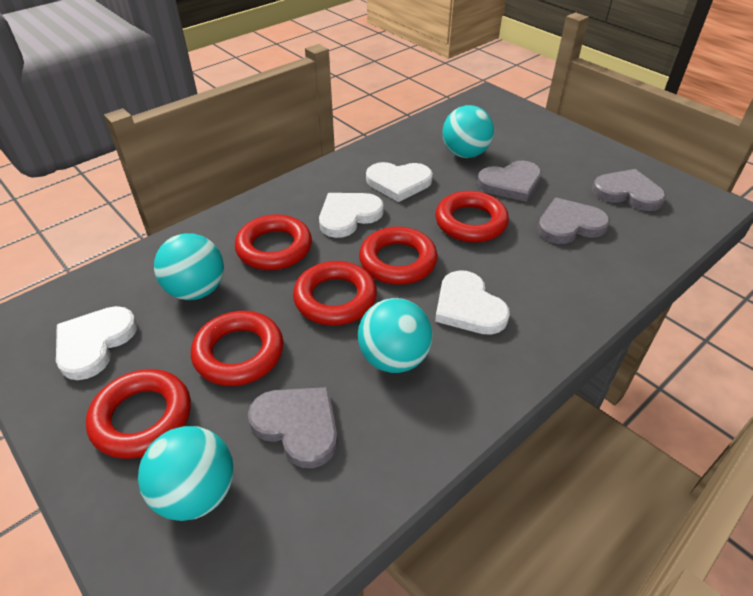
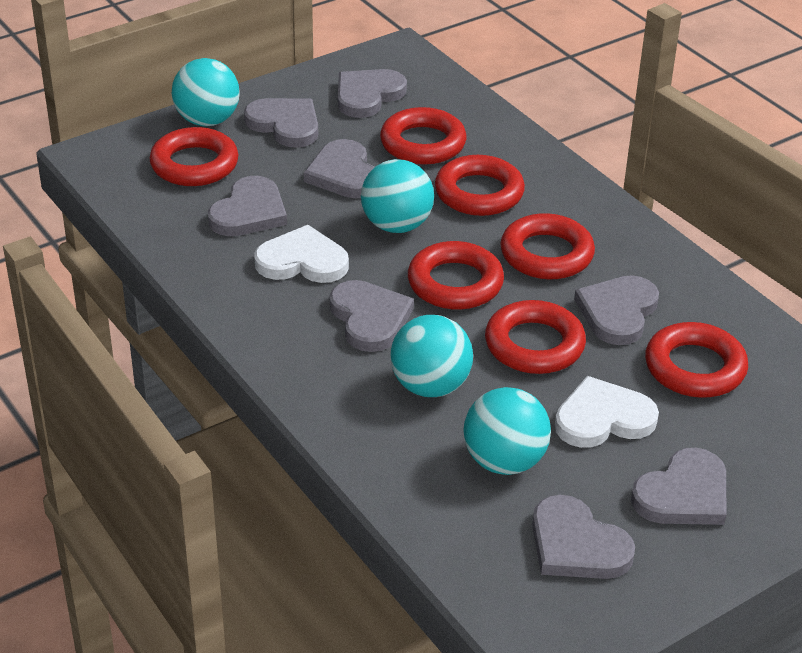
grey heart: 4 -> 8
red ring: 6 -> 7
white heart: 4 -> 2

